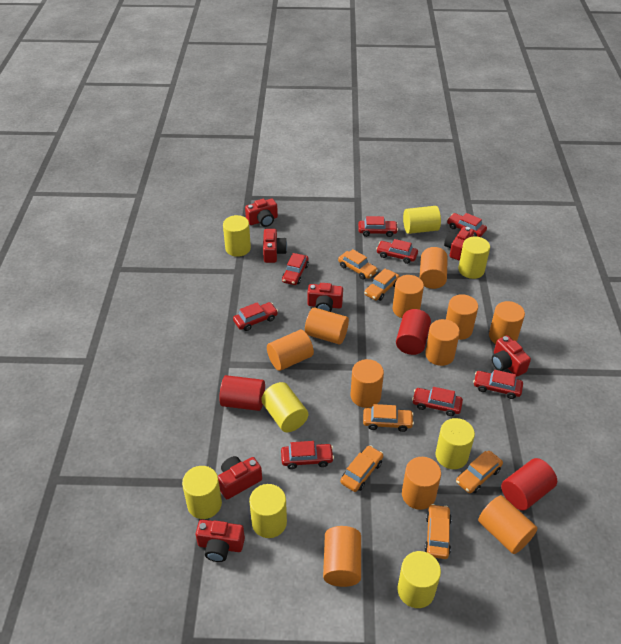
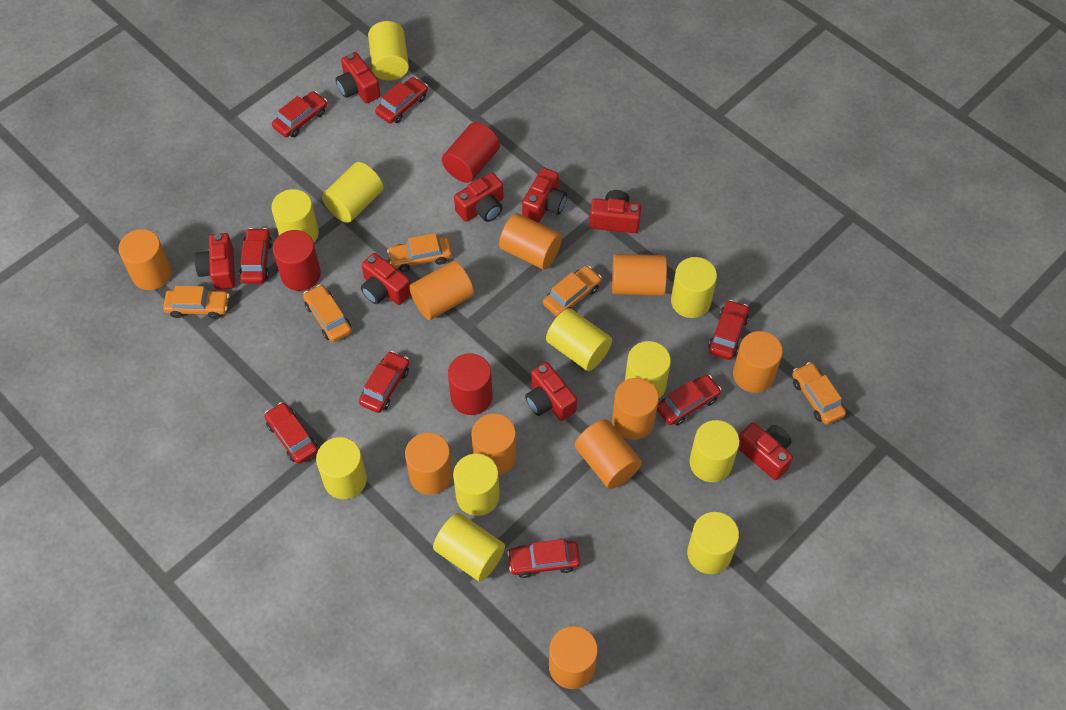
orange car: 6 -> 5
orange cylinder: 11 -> 10
red camera: 7 -> 8
yellow cylinder: 8 -> 11

